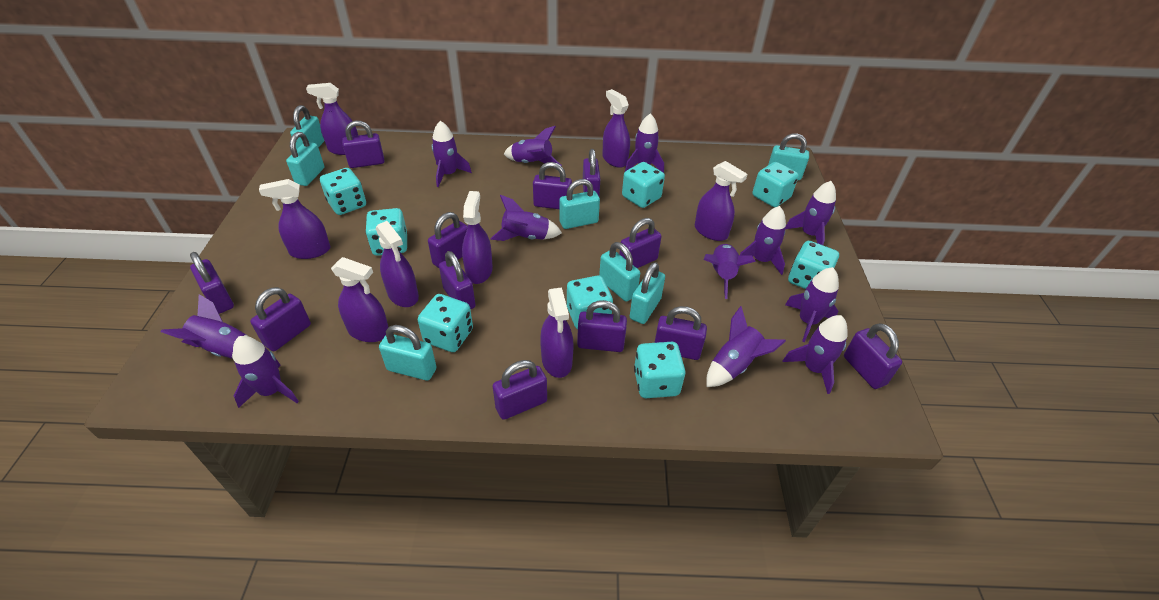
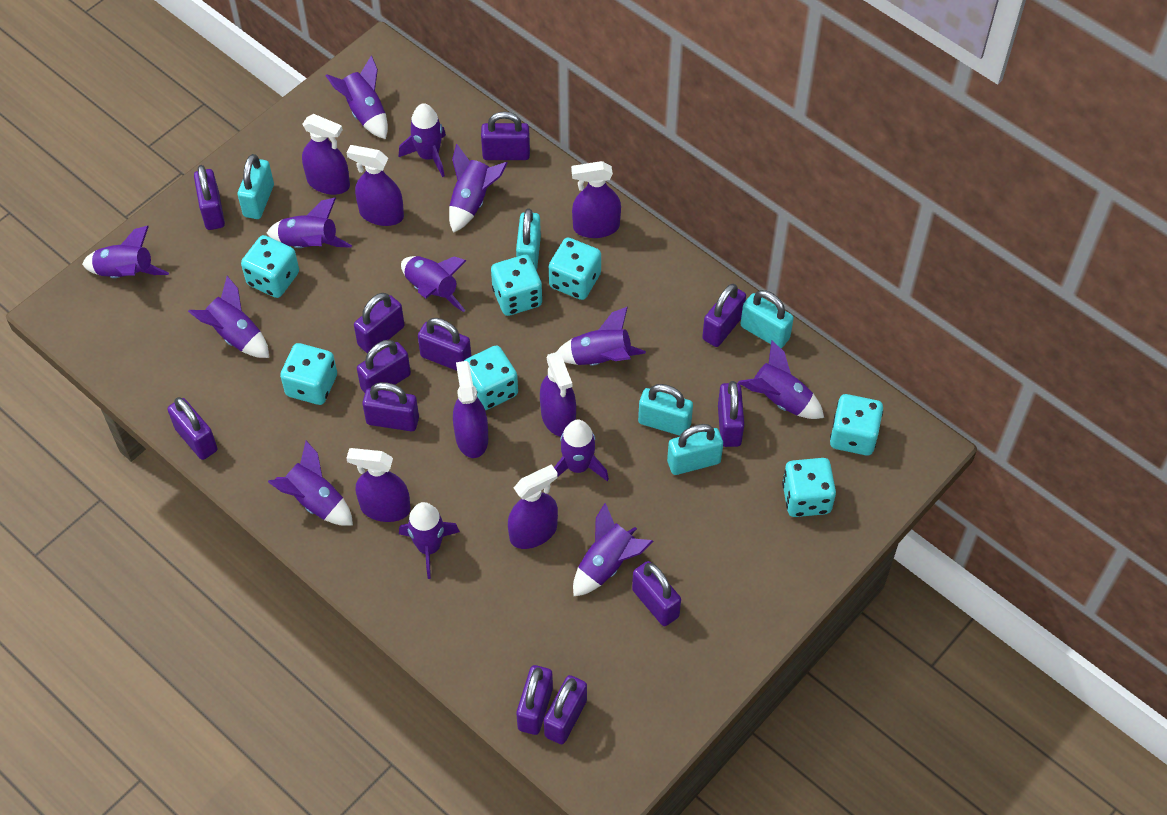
purple rocket: 12 -> 13
purple spray bottle: 8 -> 7
turquoise dice: 8 -> 7
turquoise padlock: 7 -> 5

